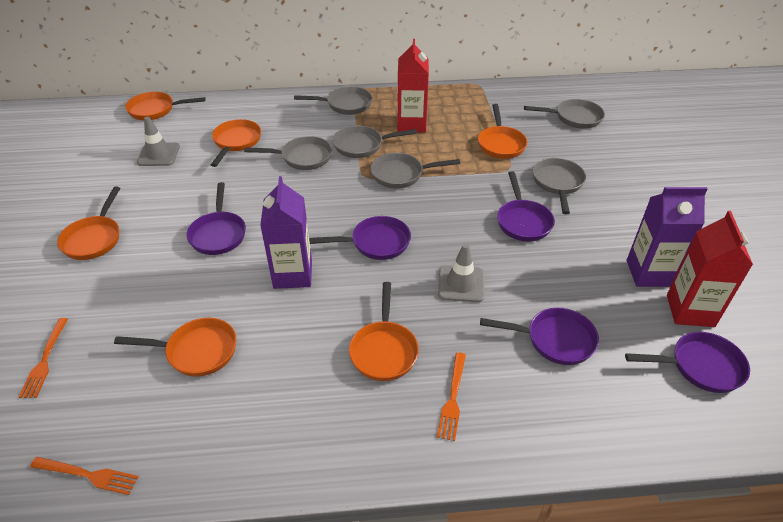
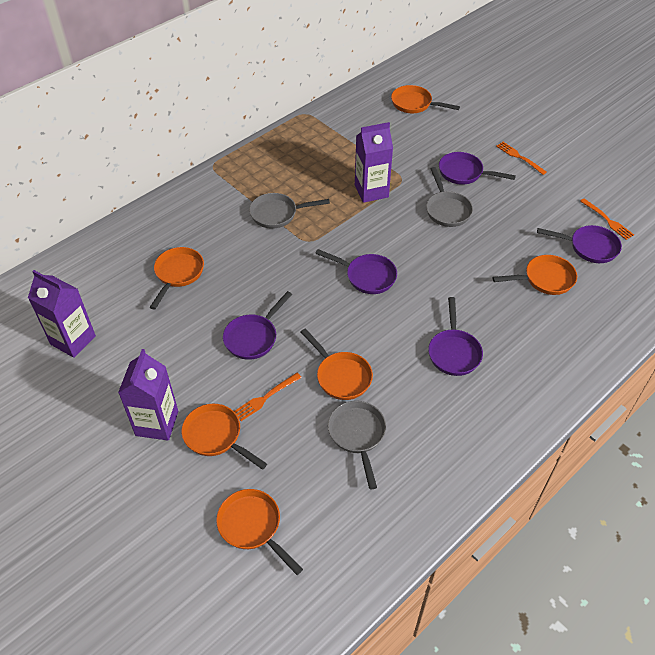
grey pan: 6 -> 3
grey traffic cone: 2 -> 0
purple carton: 2 -> 3
red carton: 2 -> 0

